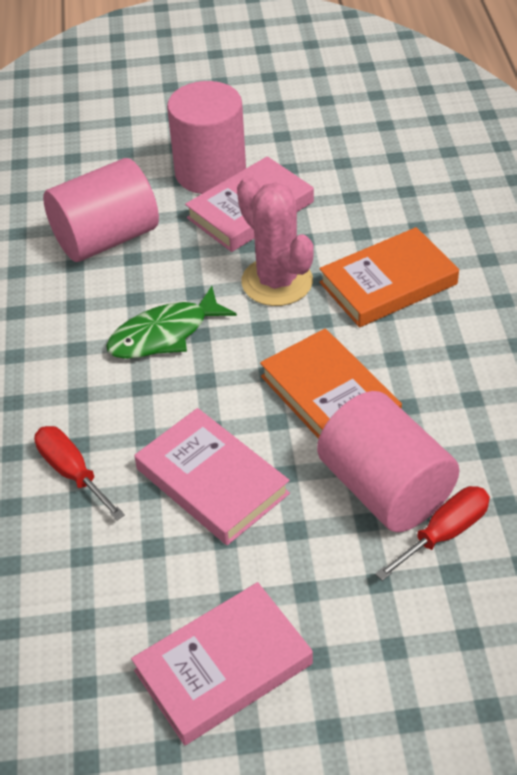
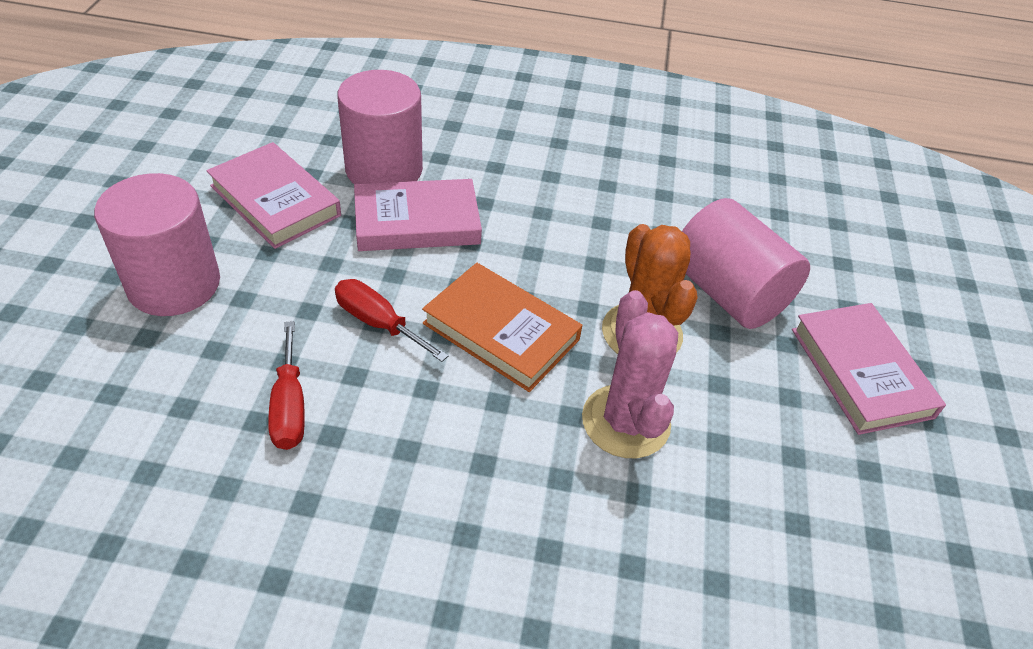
green fish: 1 -> 0
orange book: 2 -> 1
orange cactus: 0 -> 1

